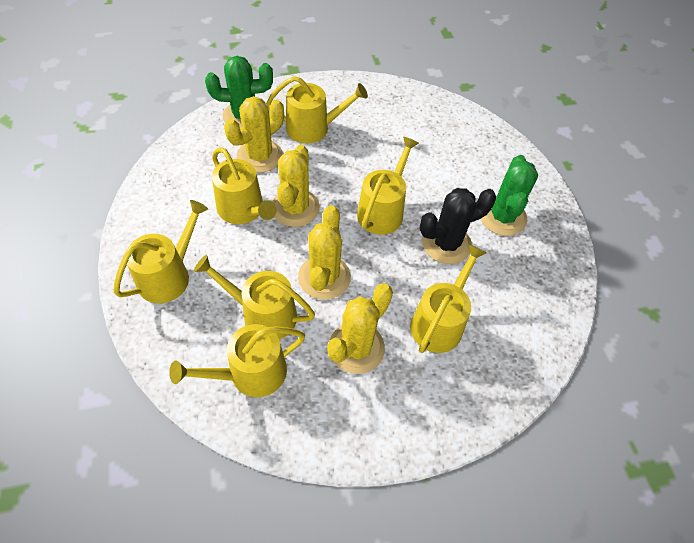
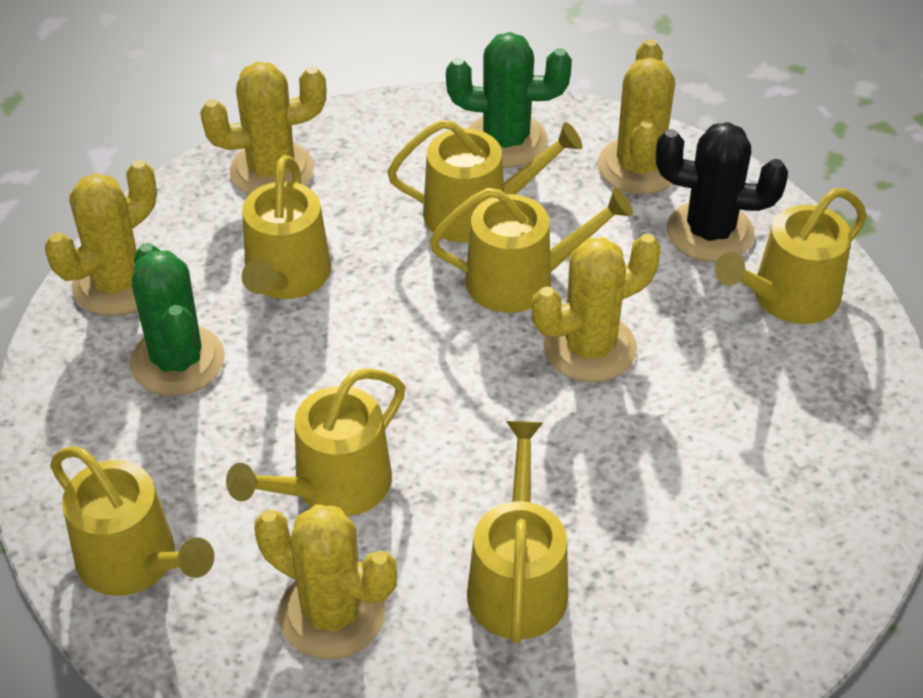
yellow cactus: 4 -> 5

